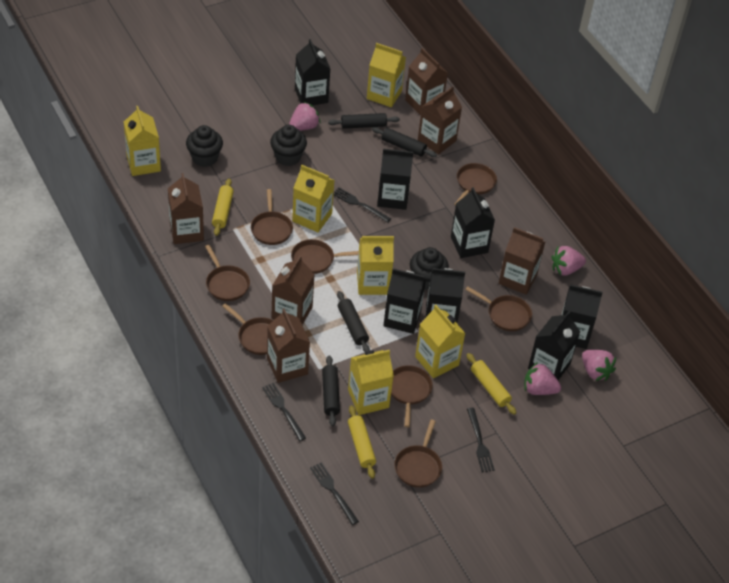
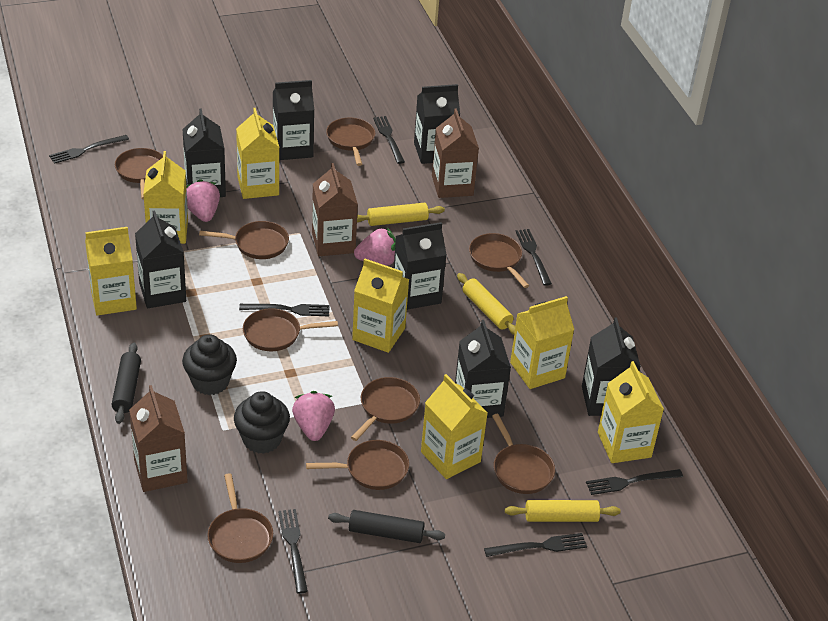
black cupcake: 3 -> 2
black fork: 4 -> 7
black rolling pin: 4 -> 2
brown carton: 6 -> 3
brown pan: 8 -> 9
pink strawberry: 4 -> 3
yellow carton: 6 -> 7

